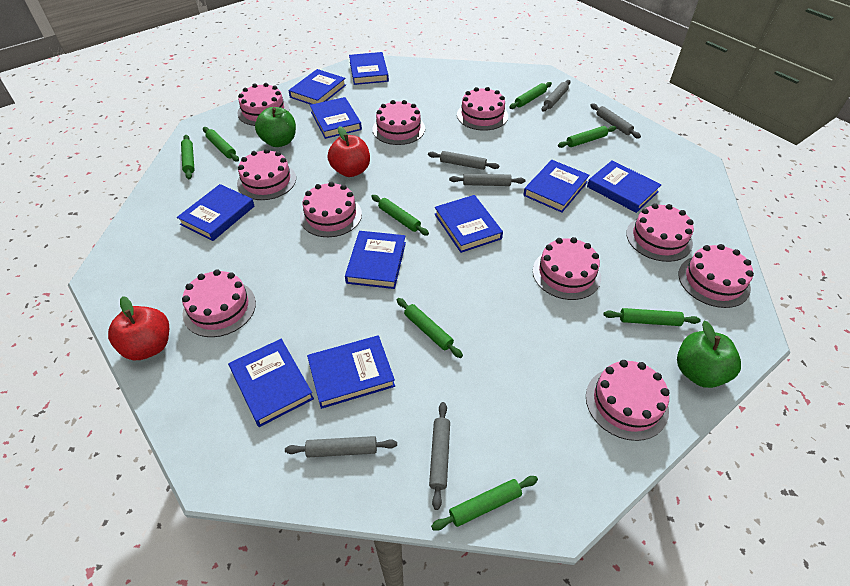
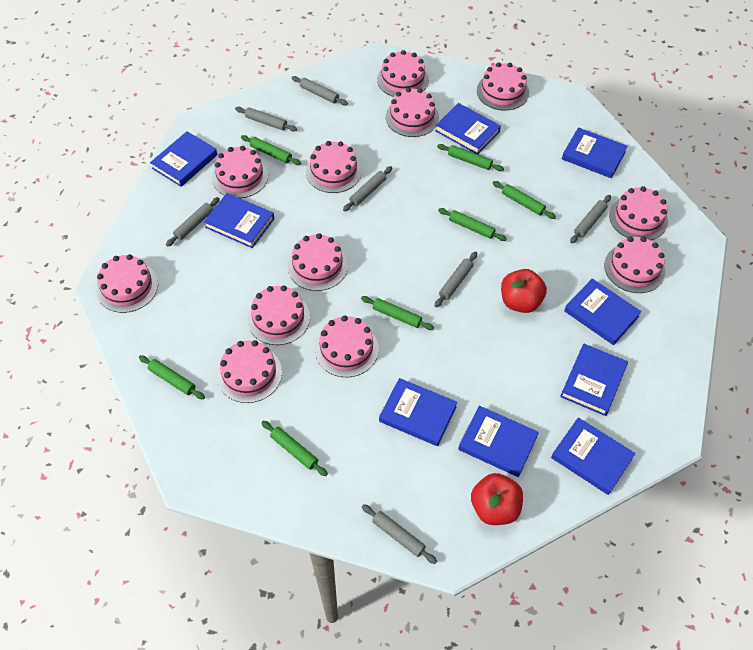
blue book: 10 -> 9
green apple: 2 -> 0
green rolling pin: 8 -> 7
grey rolling pin: 6 -> 7
pink cake: 10 -> 12

